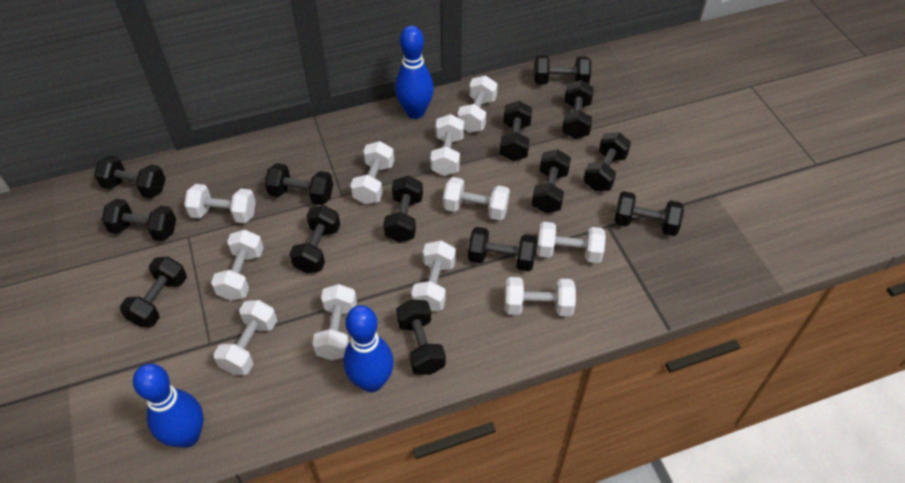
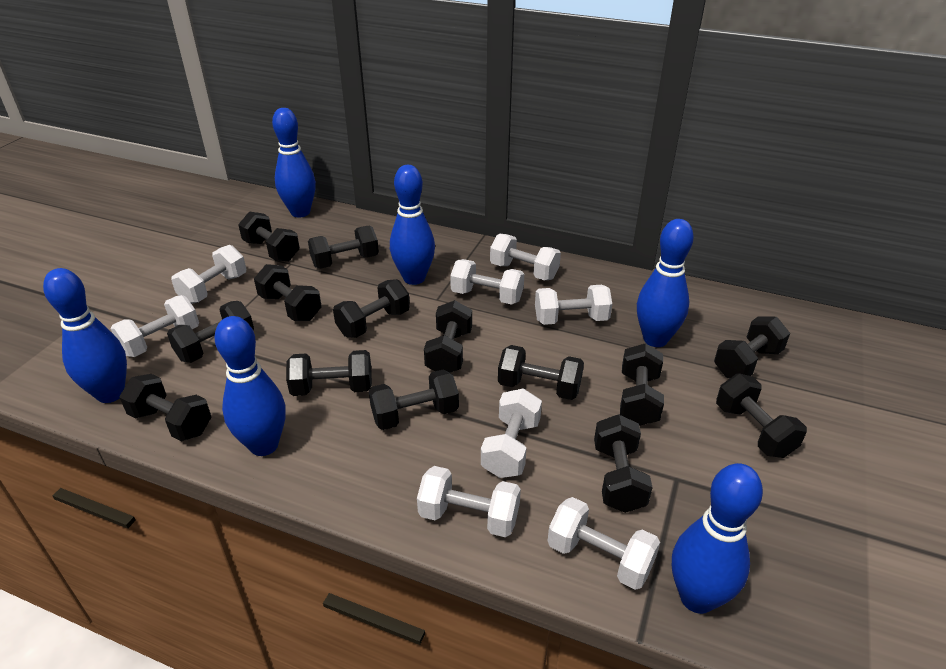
blue bowling pin: 3 -> 6
white dumbbell: 11 -> 8

